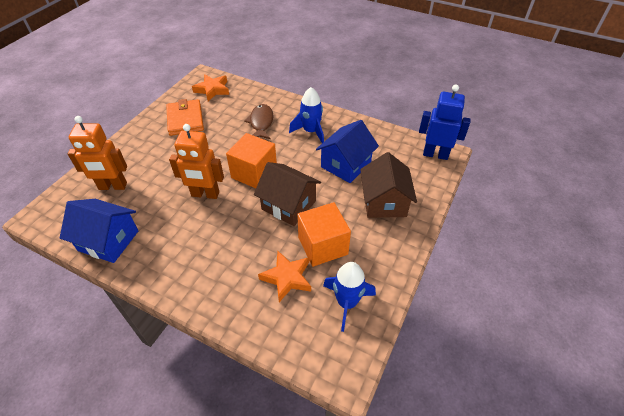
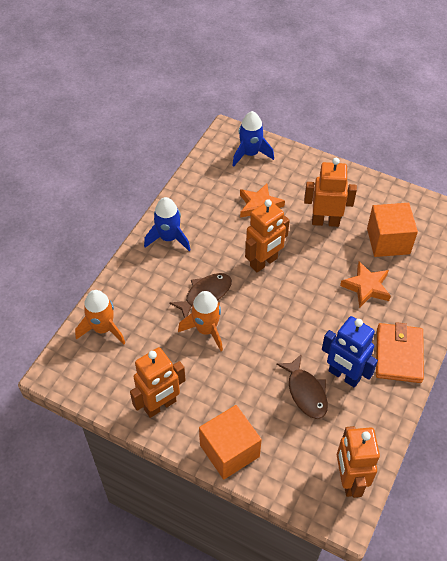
blue house: 2 -> 0
brown fish: 1 -> 2
brown house: 2 -> 0
orange robot: 2 -> 4
orange rocket: 0 -> 2

